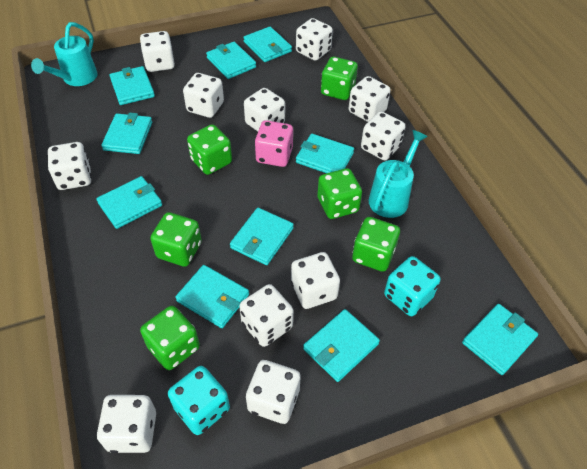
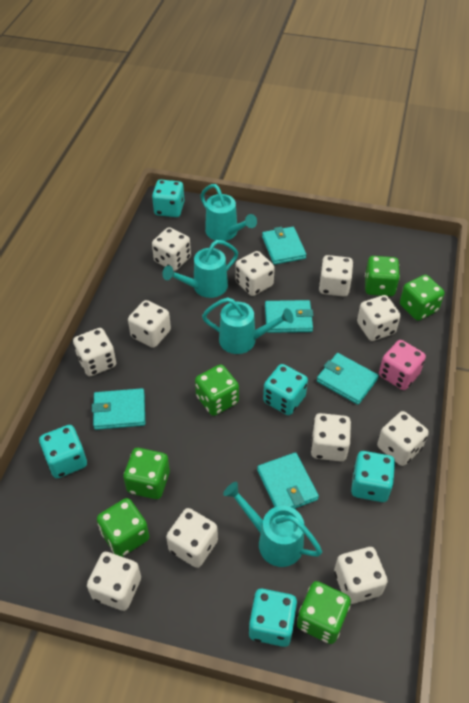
turquoise dice: 2 -> 5
turquoise wallet: 10 -> 5
turquoise watering can: 2 -> 4

